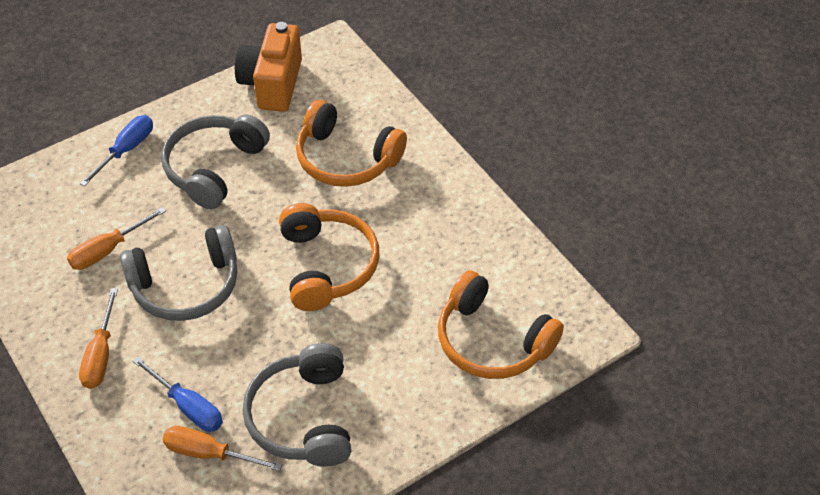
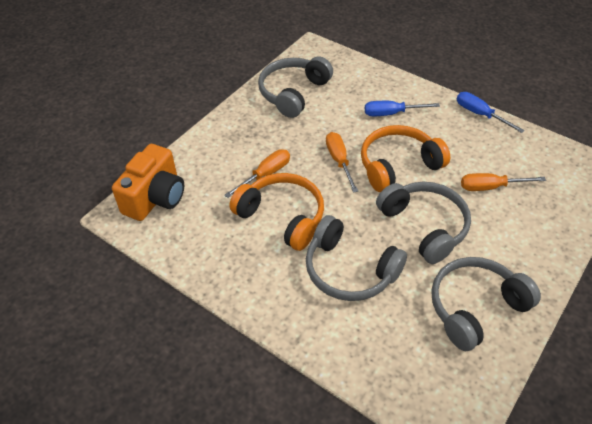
grey headphones: 3 -> 4
orange headphones: 3 -> 2

